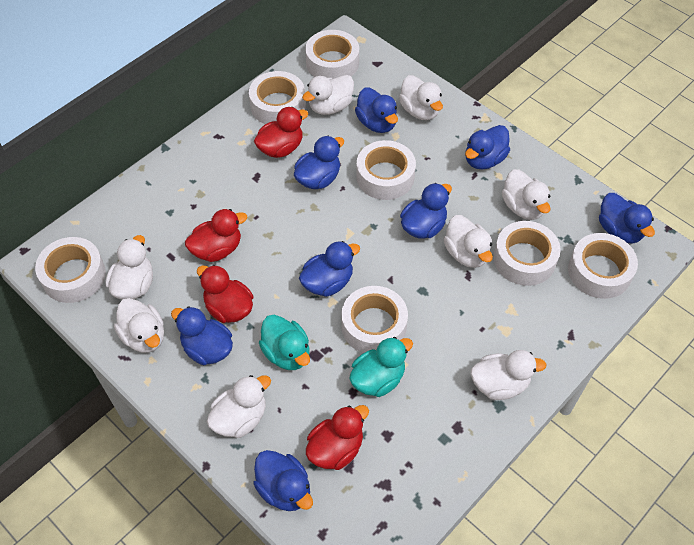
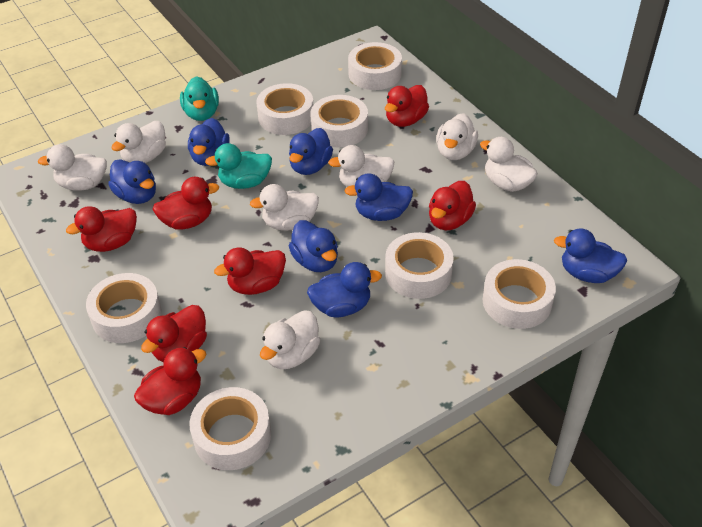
blue duck: 8 -> 7
red duck: 4 -> 7
white duck: 8 -> 7

